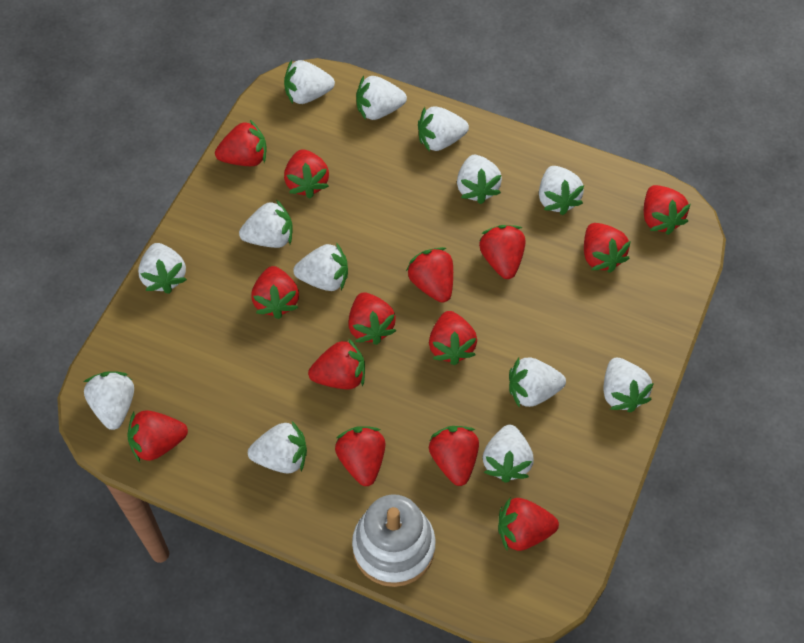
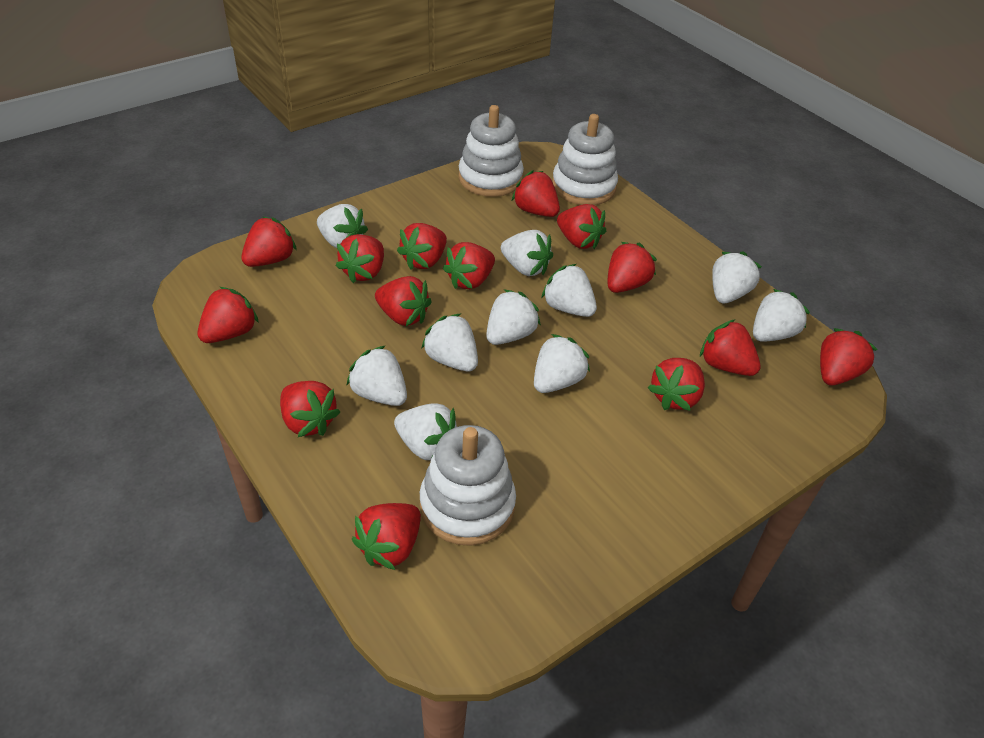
white stacking toy: 1 -> 3
white strawberry: 13 -> 10

